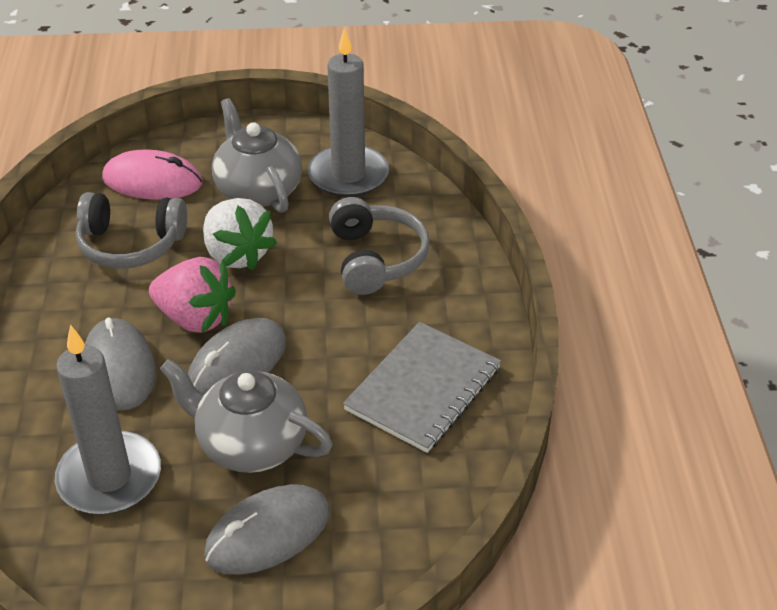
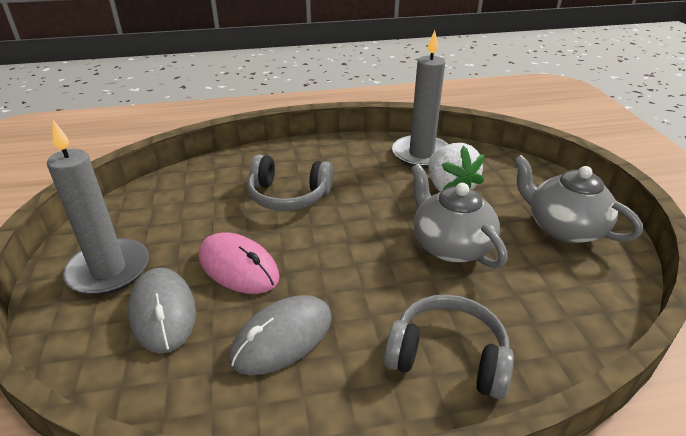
grey mouse: 3 -> 2
grey notebook: 1 -> 0
pink strawberry: 1 -> 0

